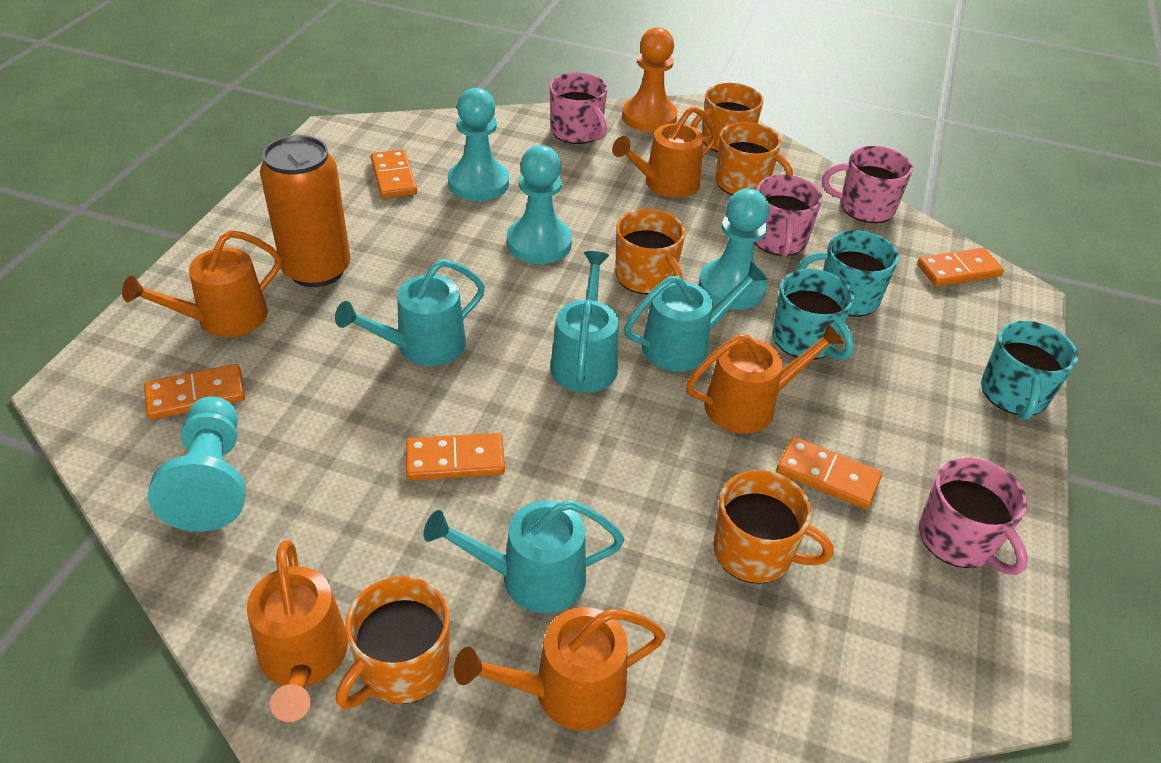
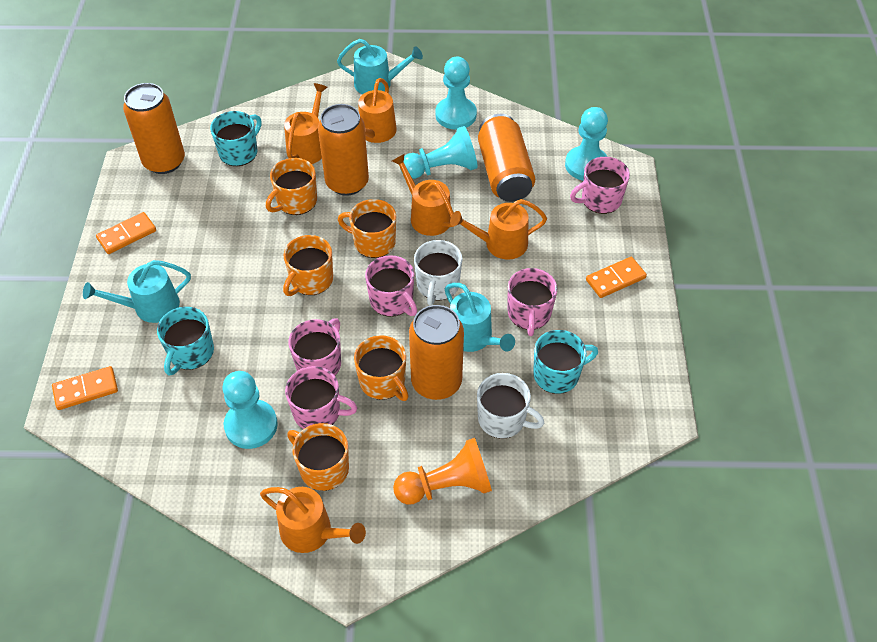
orange can: 1 -> 4
orange domino: 5 -> 3
pink mug: 4 -> 5
turquoise watering can: 4 -> 3
white mug: 0 -> 2

